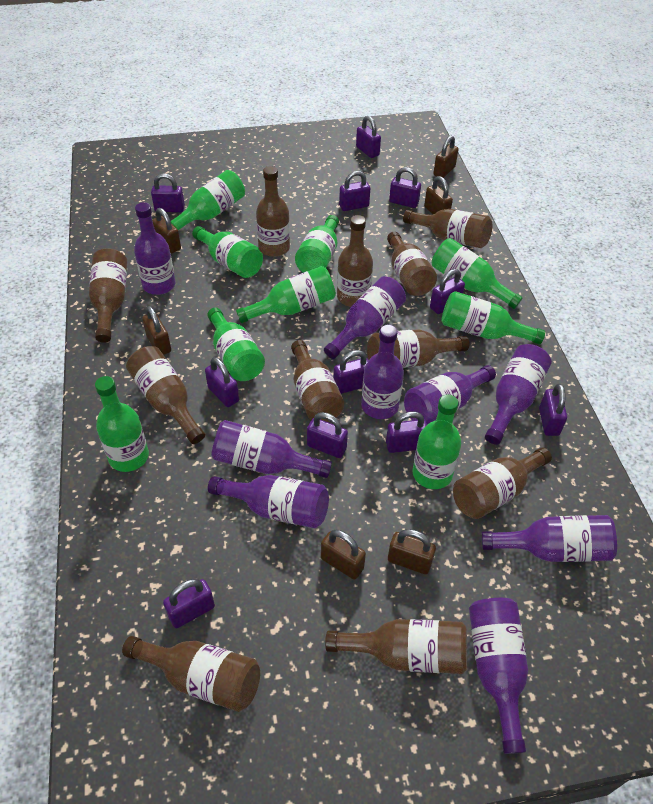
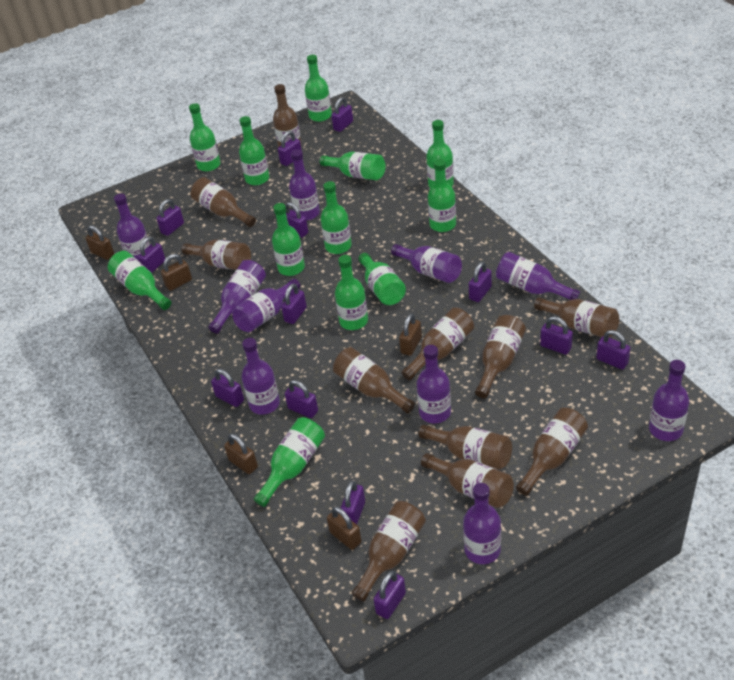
brown padlock: 6 -> 5
green bottle: 9 -> 12
purple bottle: 9 -> 10
purple padlock: 11 -> 13

